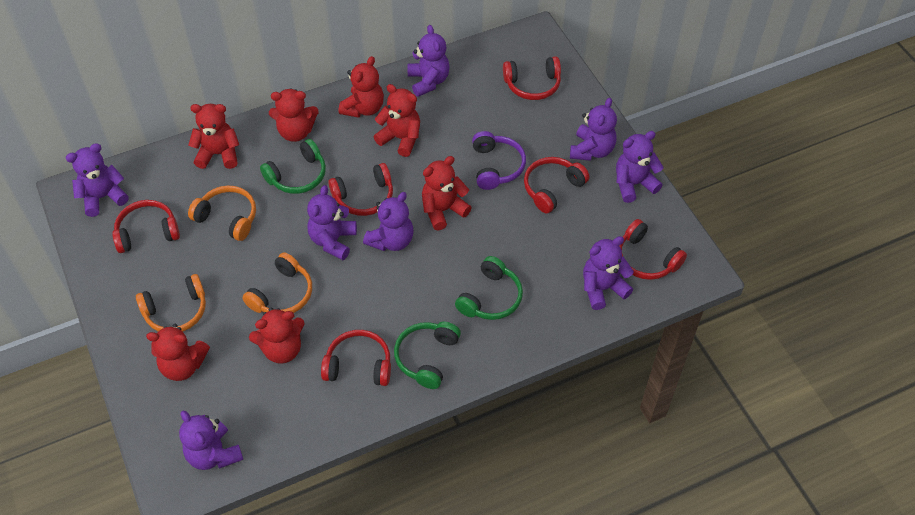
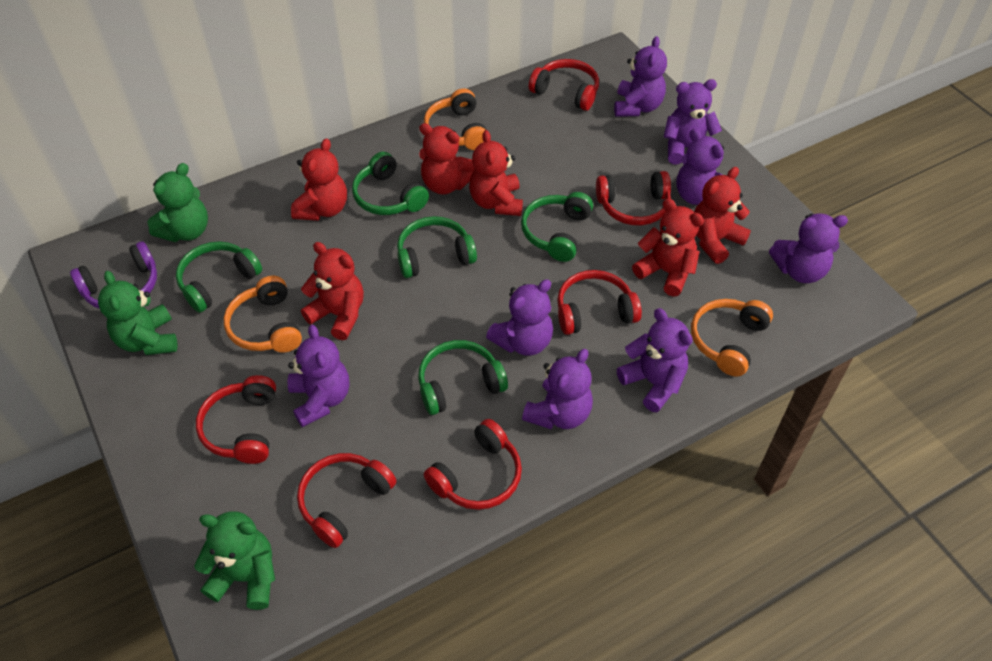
green headphones: 3 -> 5
green teddy bear: 0 -> 3
red teddy bear: 7 -> 6

